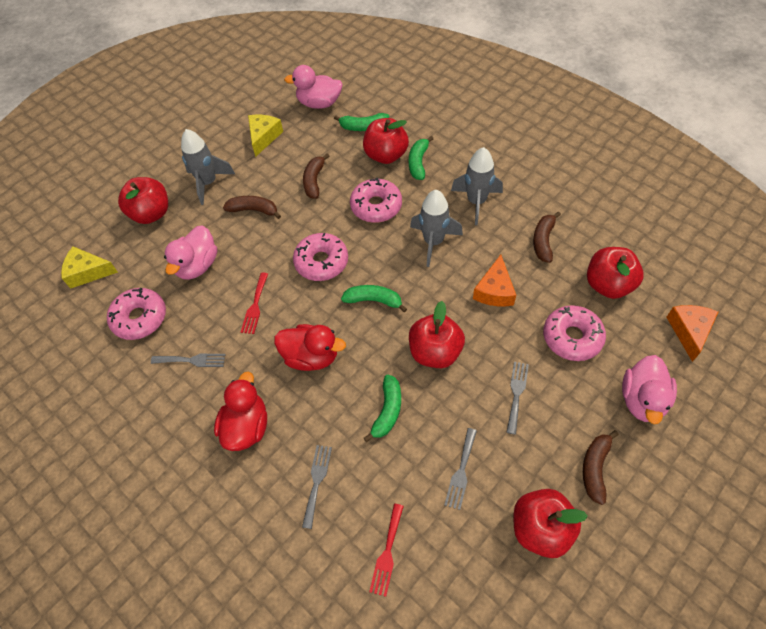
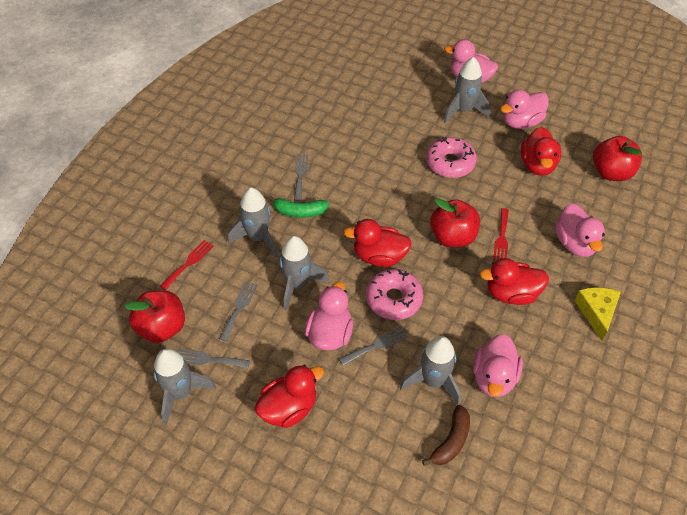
brown banana: 4 -> 1
green banana: 4 -> 1
grey rocket: 3 -> 5
orange cheese: 2 -> 0
pink donut: 4 -> 2
pink duck: 3 -> 5
red apple: 5 -> 3
red duck: 2 -> 4
yellow cheese: 2 -> 1

